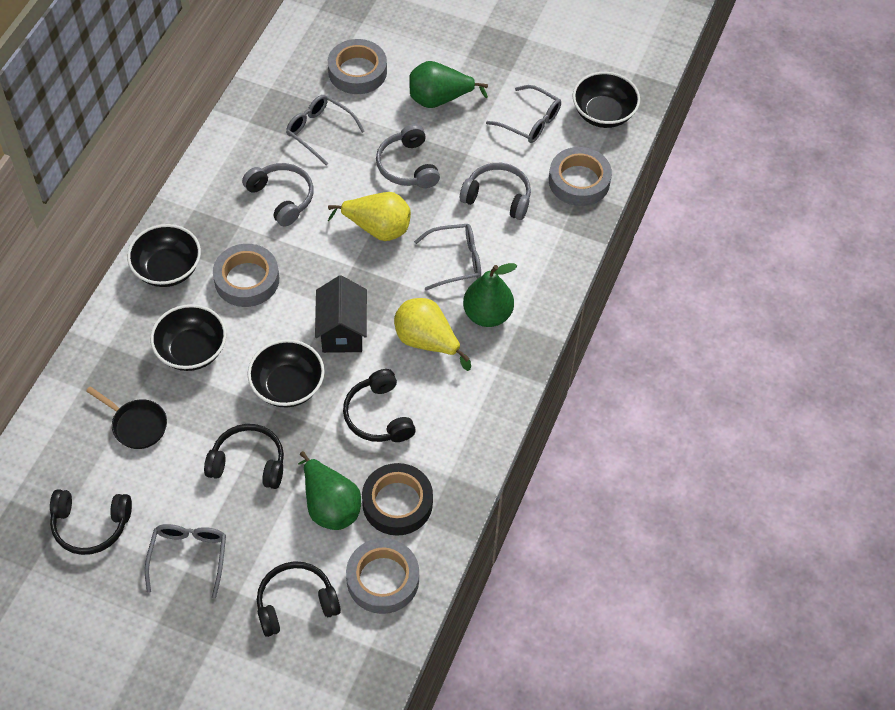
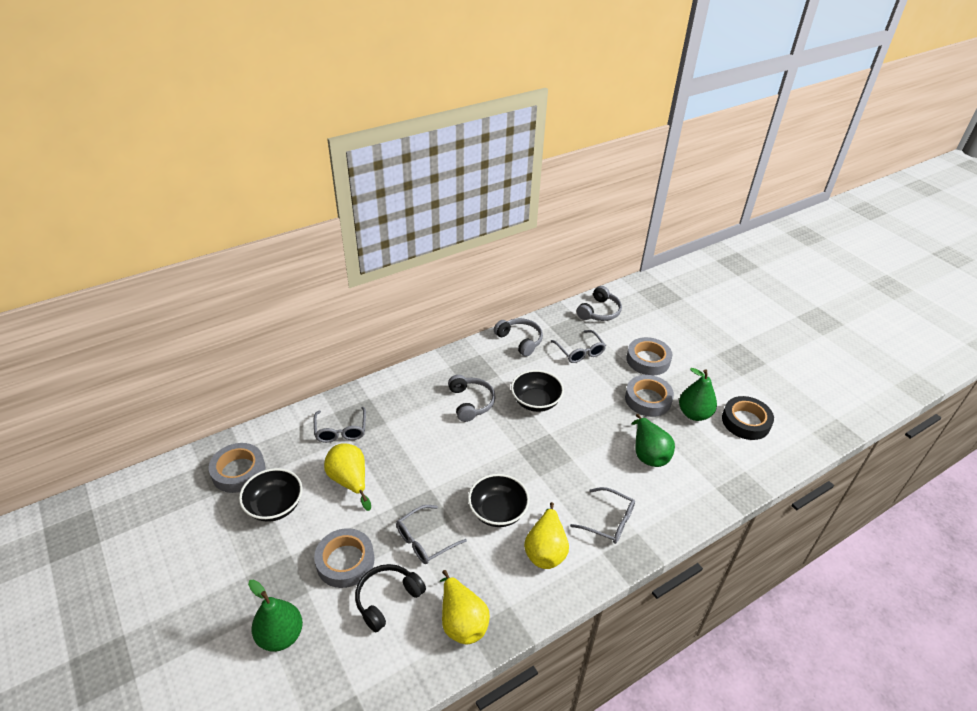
black bowl: 4 -> 3
black headphones: 4 -> 1
black house: 1 -> 0
black pan: 1 -> 0
yellow pear: 2 -> 3

